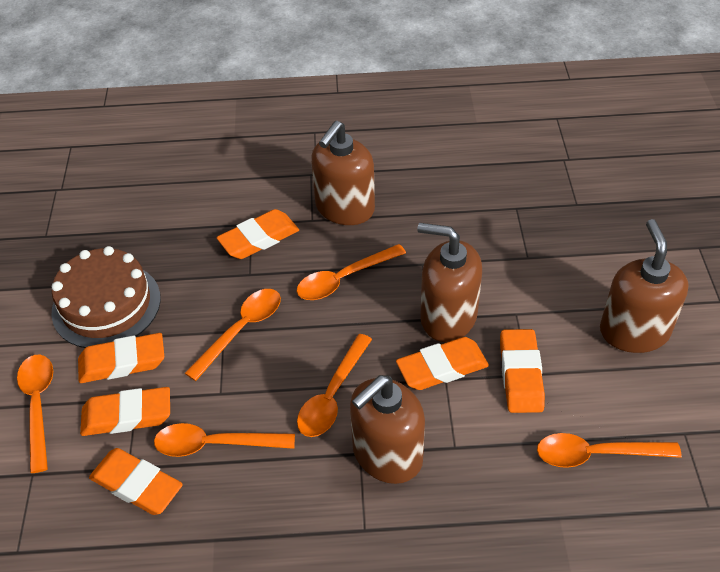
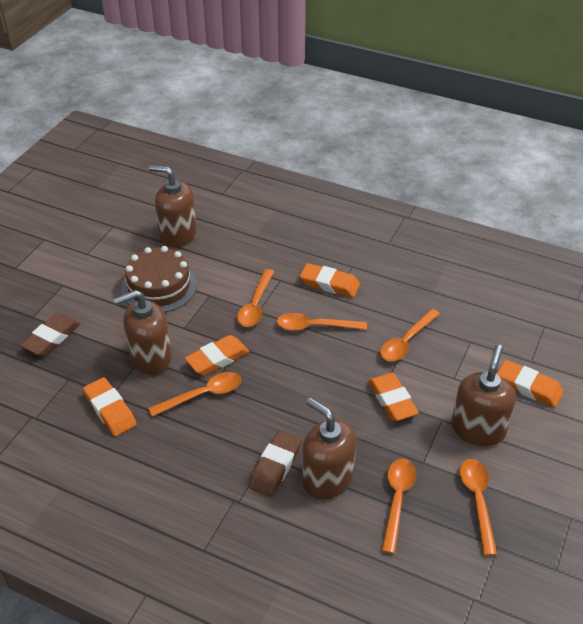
brown eraser: 0 -> 2
orange eraser: 6 -> 5

